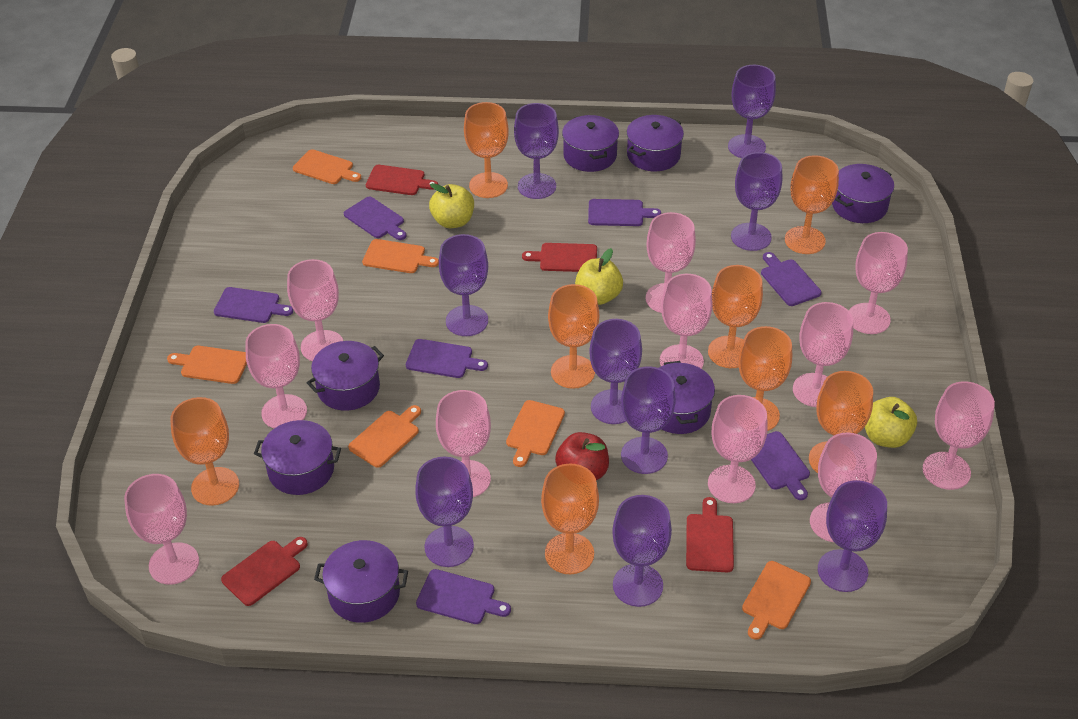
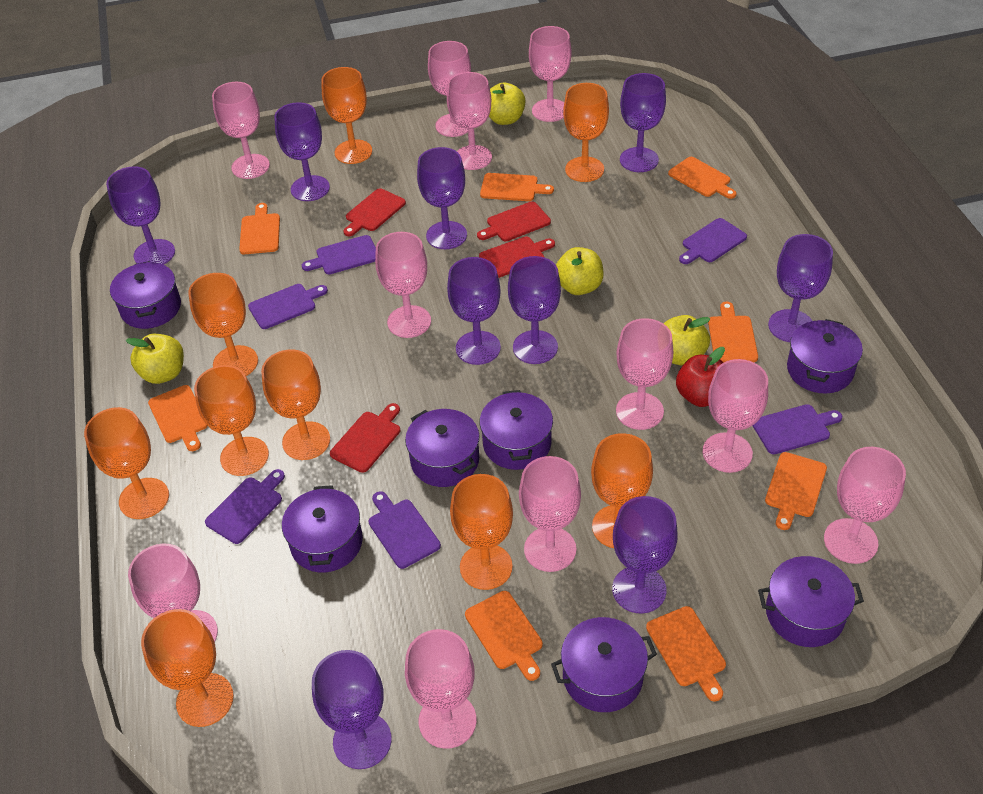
orange cutting board: 6 -> 8
orange goblet: 8 -> 9
purple cutting board: 7 -> 6
yellow apple: 3 -> 4

